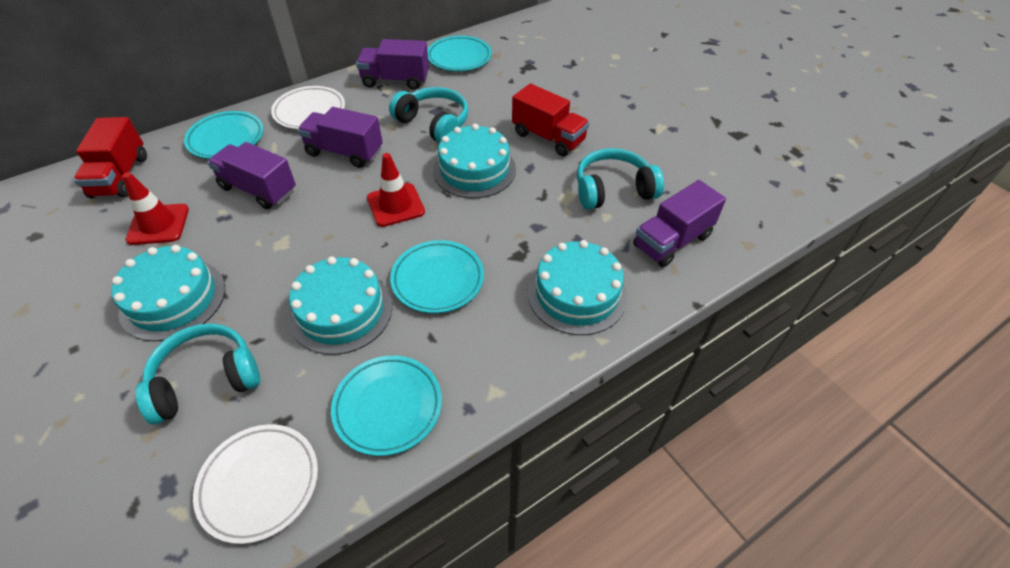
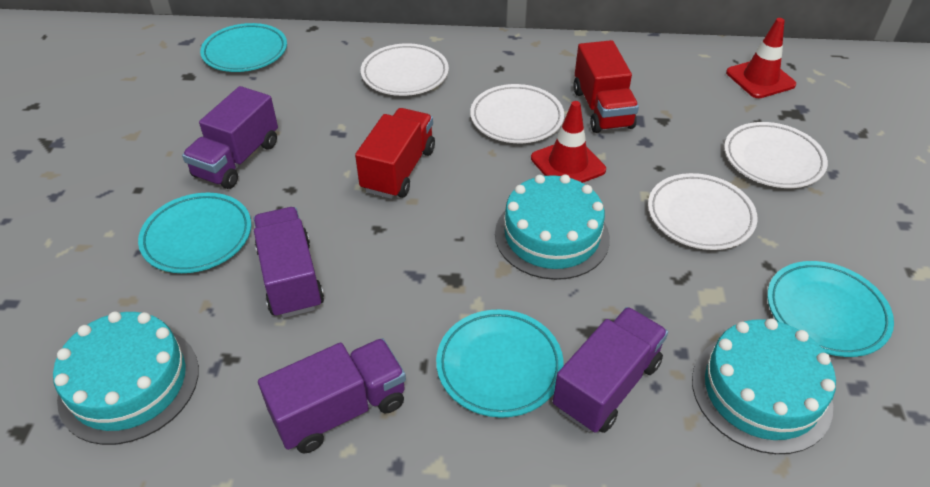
turquoise cake: 4 -> 3
turquoise headphones: 3 -> 0
white plate: 2 -> 4

